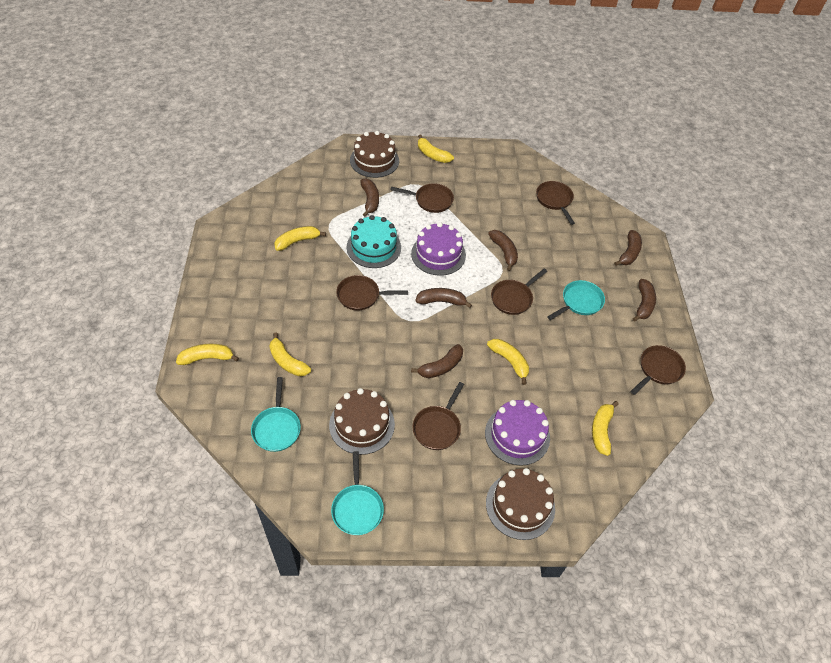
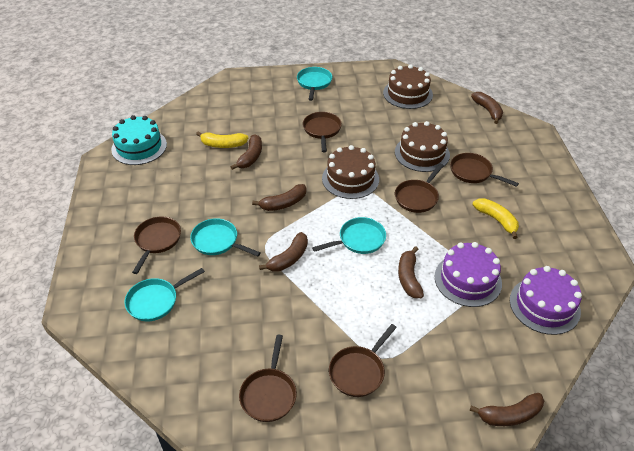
turquoise pan: 3 -> 4
yellow banana: 6 -> 2

